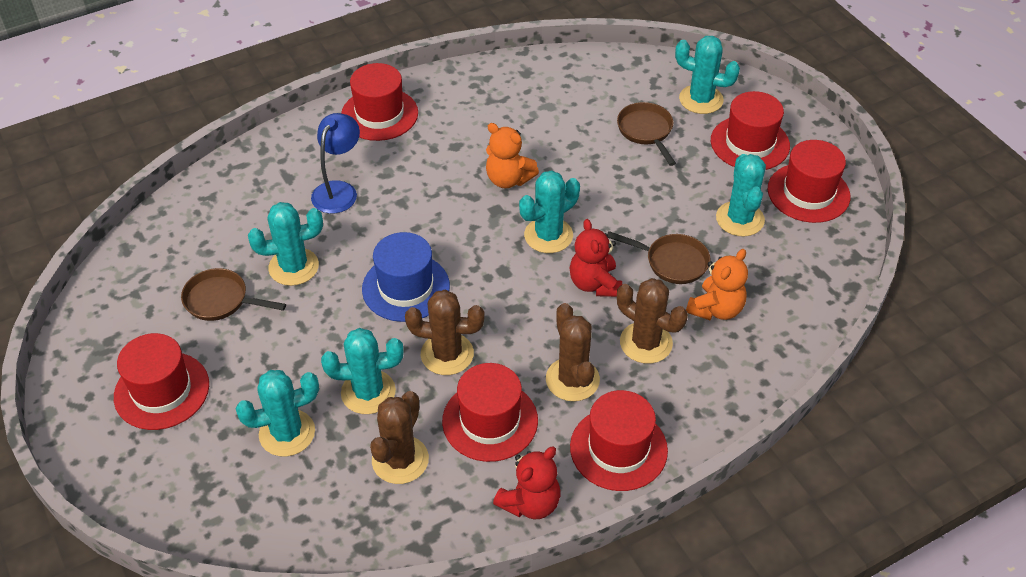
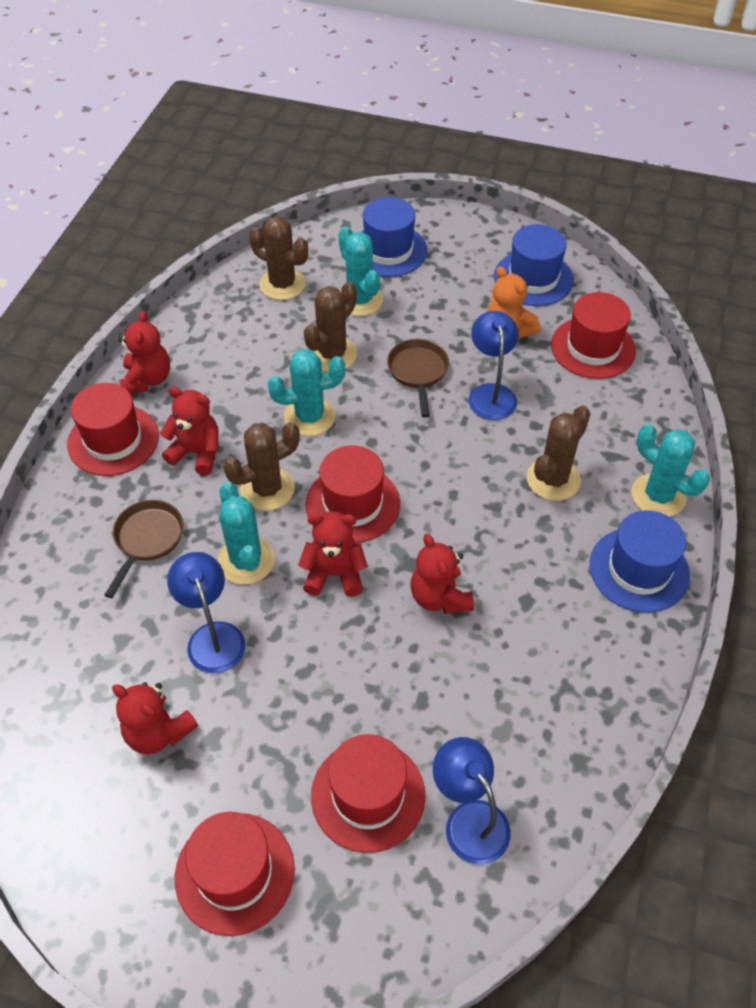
blue hat: 1 -> 3
blue lamp: 1 -> 3
brown pan: 3 -> 2
orange teddy bear: 2 -> 1
red hat: 6 -> 5
red teddy bear: 2 -> 5
turquoise cactus: 6 -> 4

